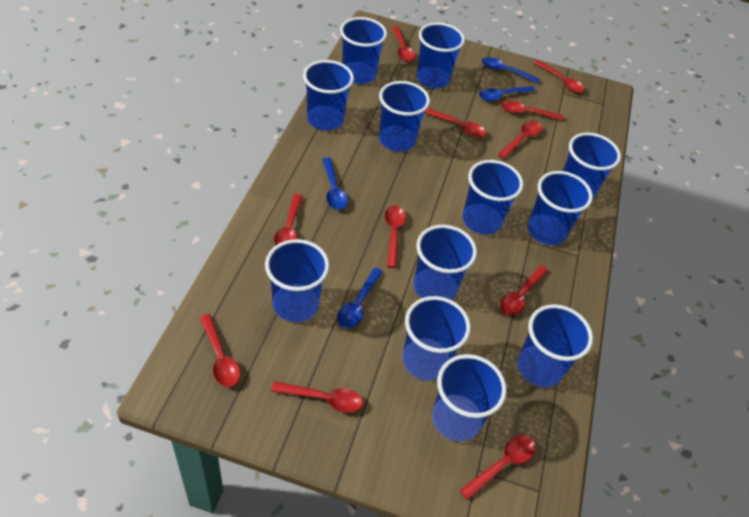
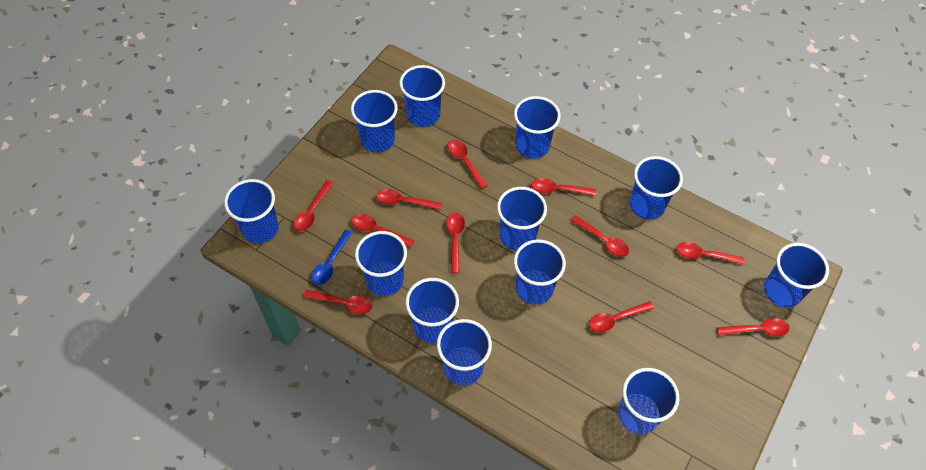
blue spoon: 4 -> 1

